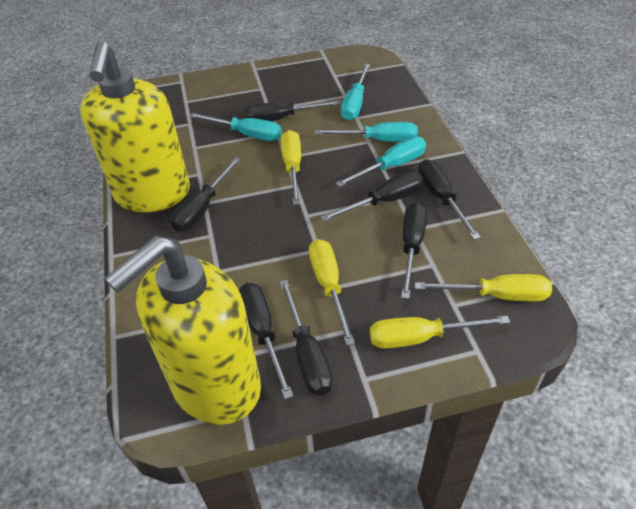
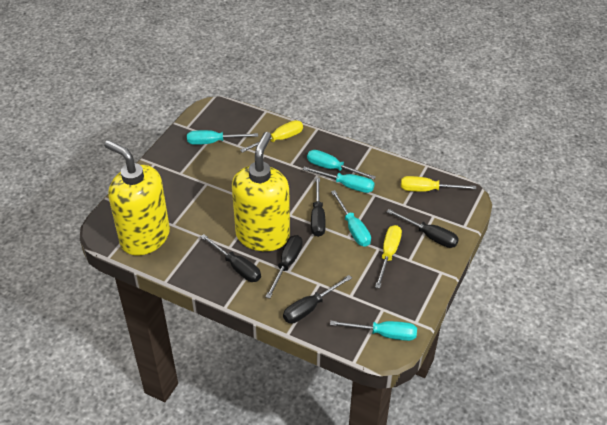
black screwdriver: 7 -> 5
turquoise screwdriver: 4 -> 5
yellow screwdriver: 4 -> 3

